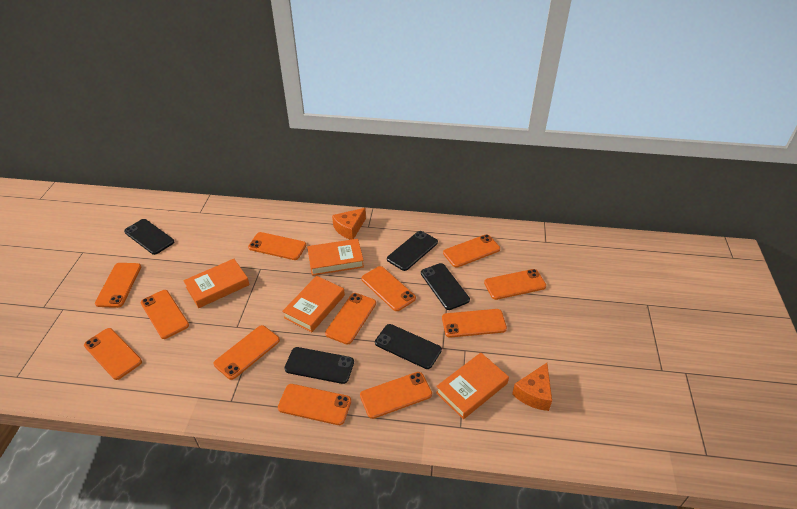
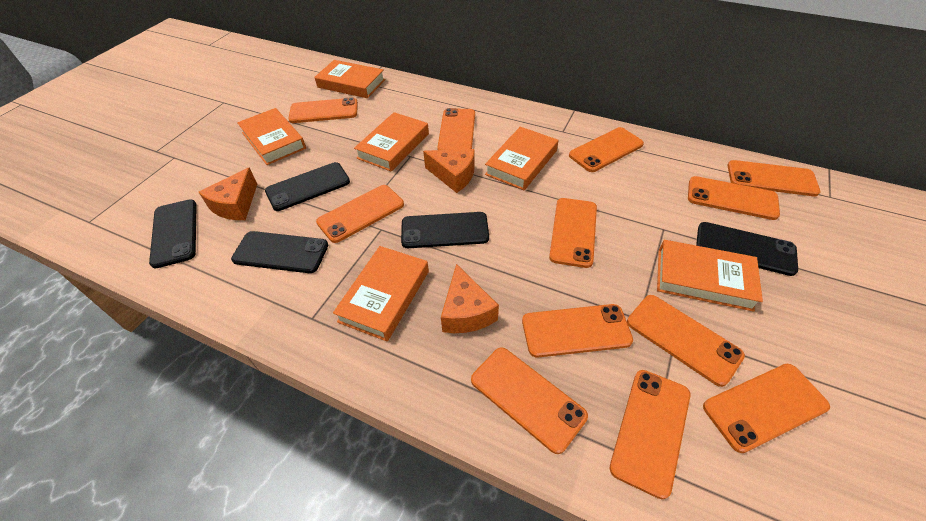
orange book: 4 -> 6
orange cheese: 2 -> 3

